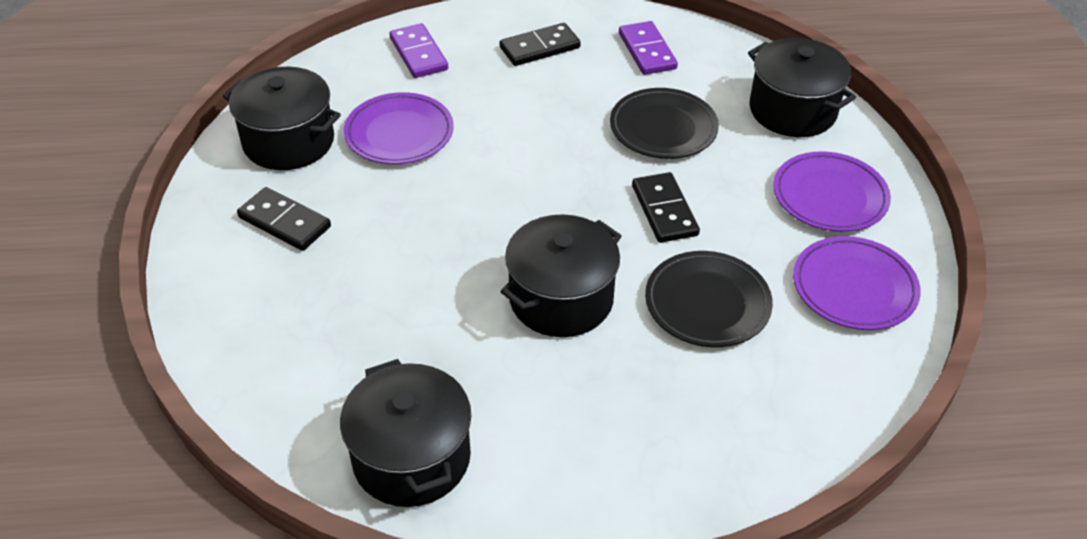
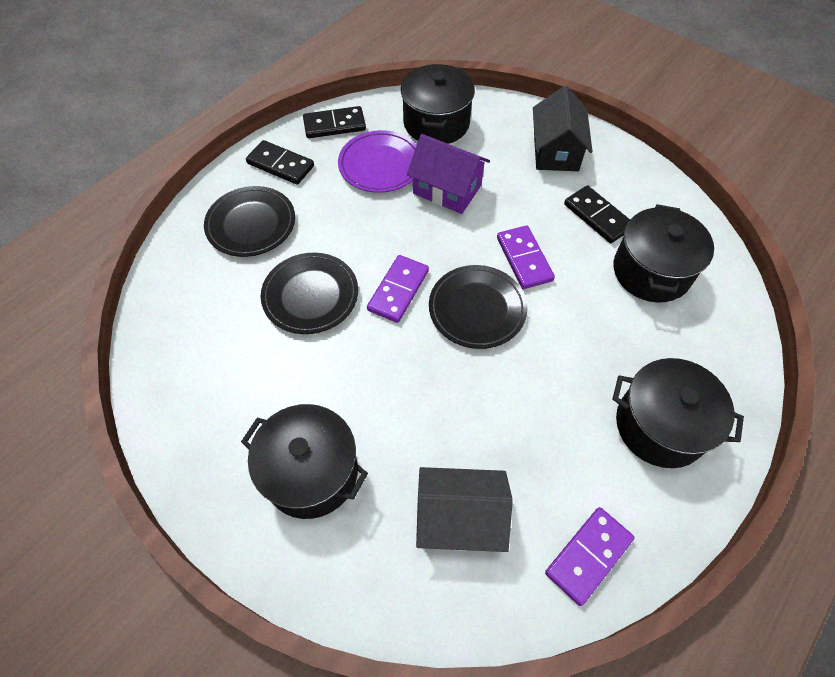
black house: 0 -> 2
black plate: 2 -> 3
purple domino: 2 -> 3
purple house: 0 -> 1
purple plate: 3 -> 1

